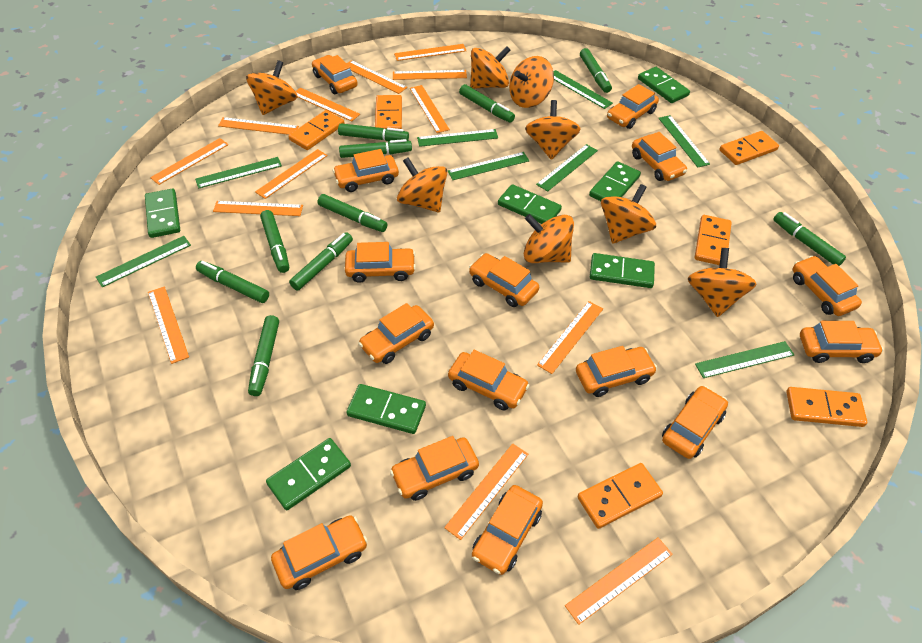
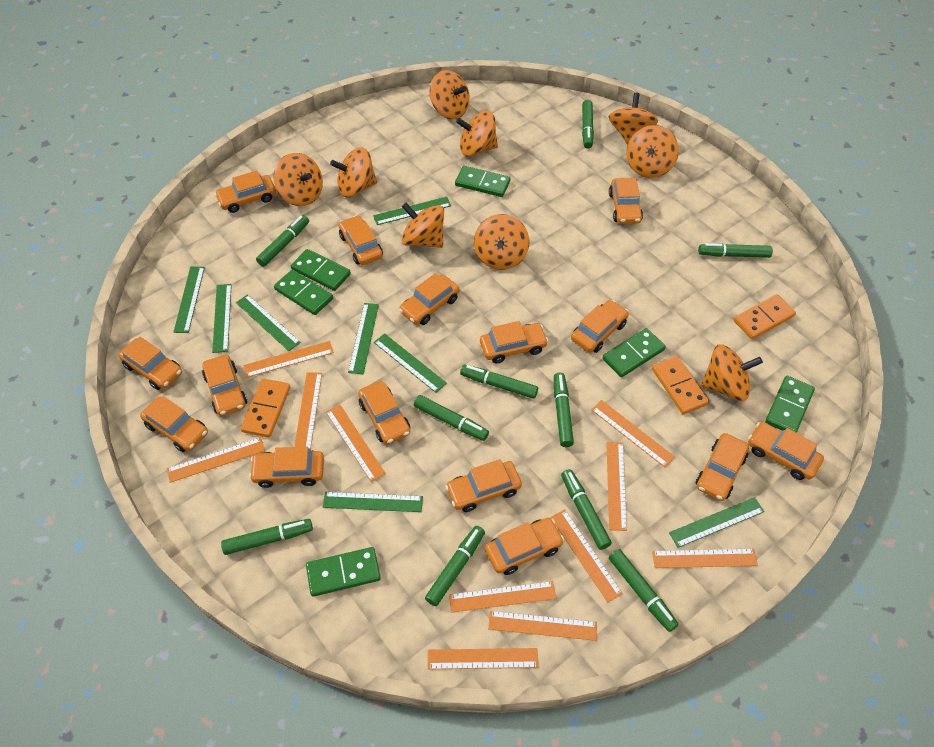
green domino: 7 -> 6
orange domino: 6 -> 3
orange ruler: 13 -> 11
orange spinning top: 8 -> 9

